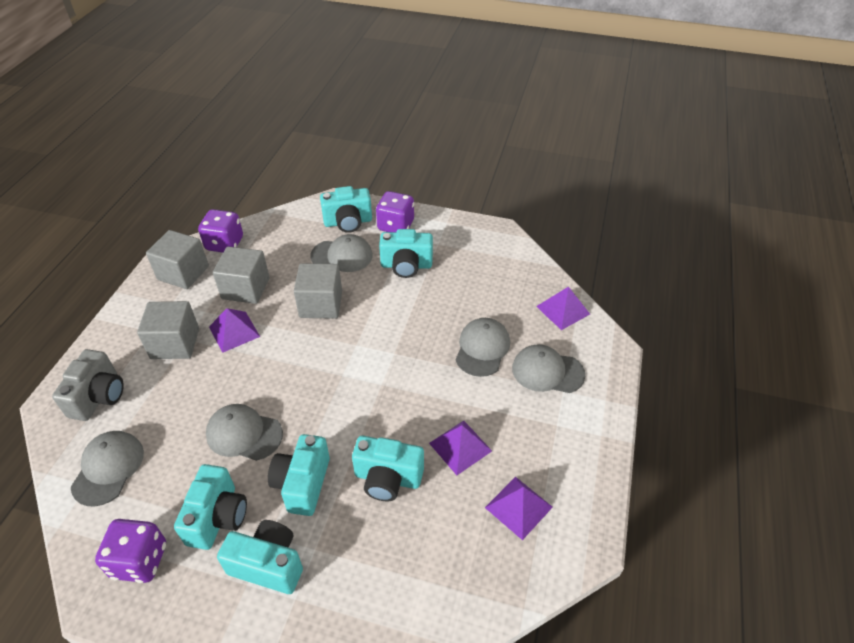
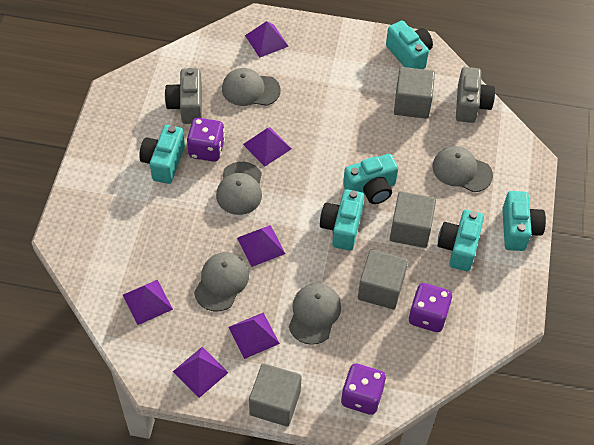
grey camera: 1 -> 2
purple pyramid: 4 -> 6

